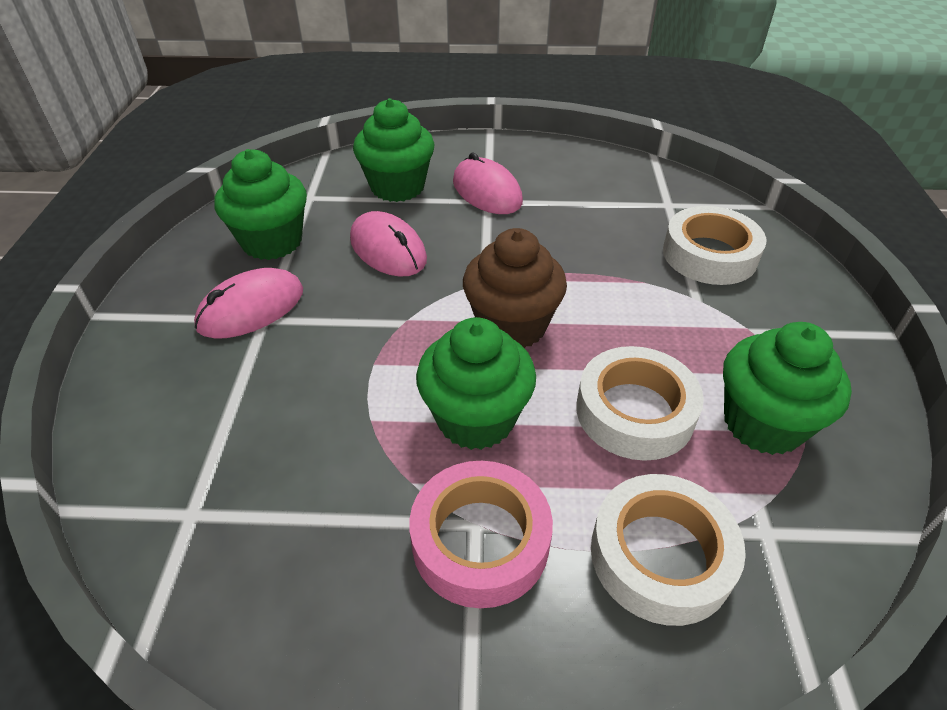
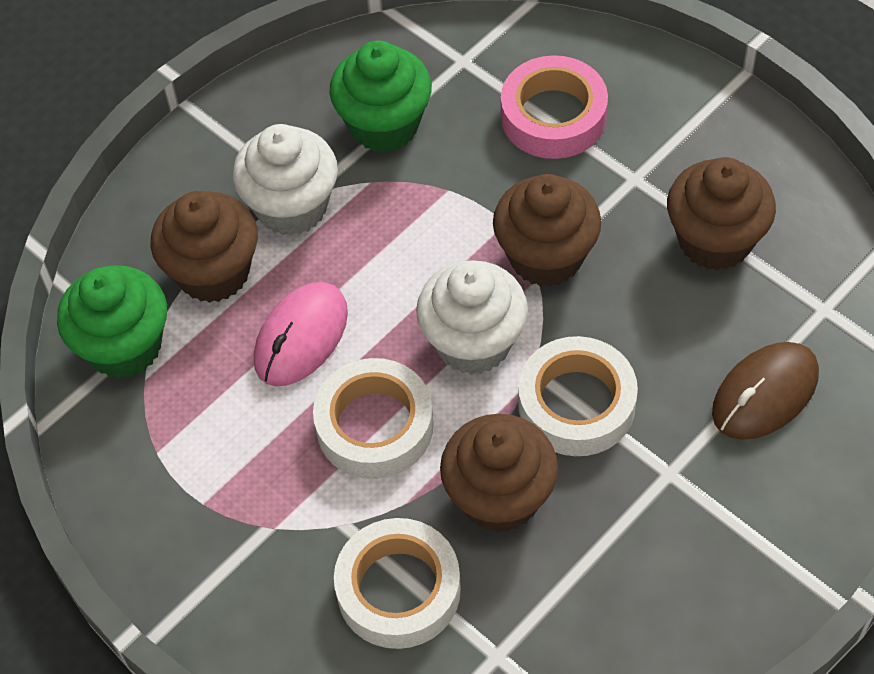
brown cupcake: 1 -> 4
brown mouse: 0 -> 1
green cupcake: 4 -> 2
pink mouse: 3 -> 1
white cupcake: 0 -> 2

